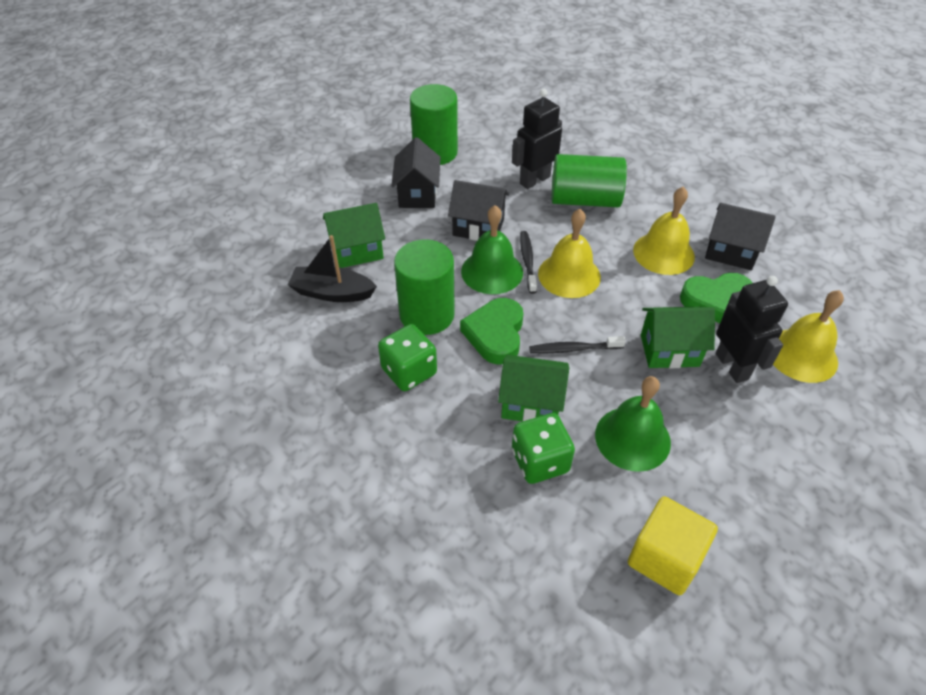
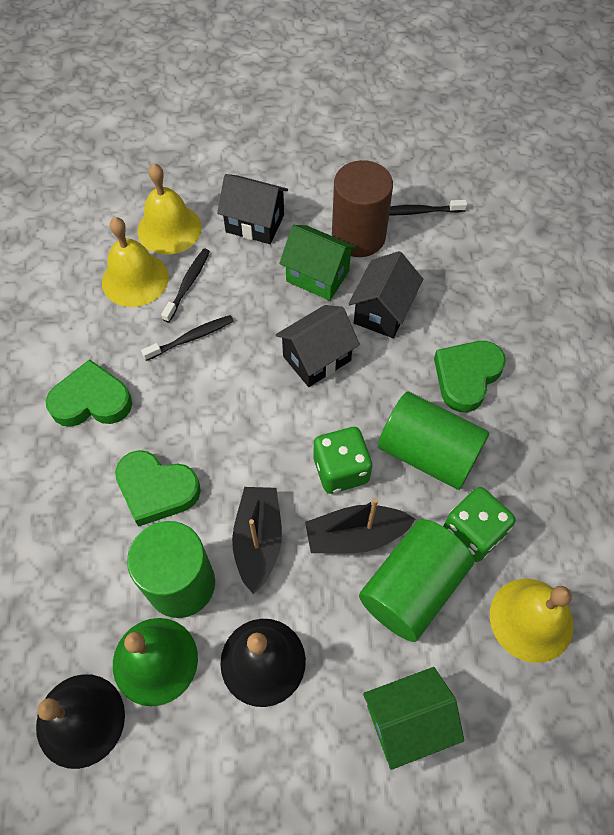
black bell: 0 -> 2
black boat: 1 -> 2
black robot: 2 -> 0
black toothbrush: 2 -> 3
brown cylinder: 0 -> 1
green bell: 2 -> 1
green heart: 2 -> 3
green house: 3 -> 2
yellow cube: 1 -> 0

